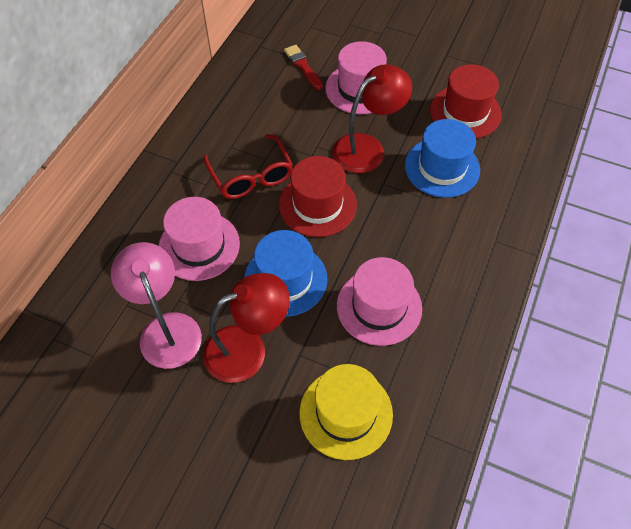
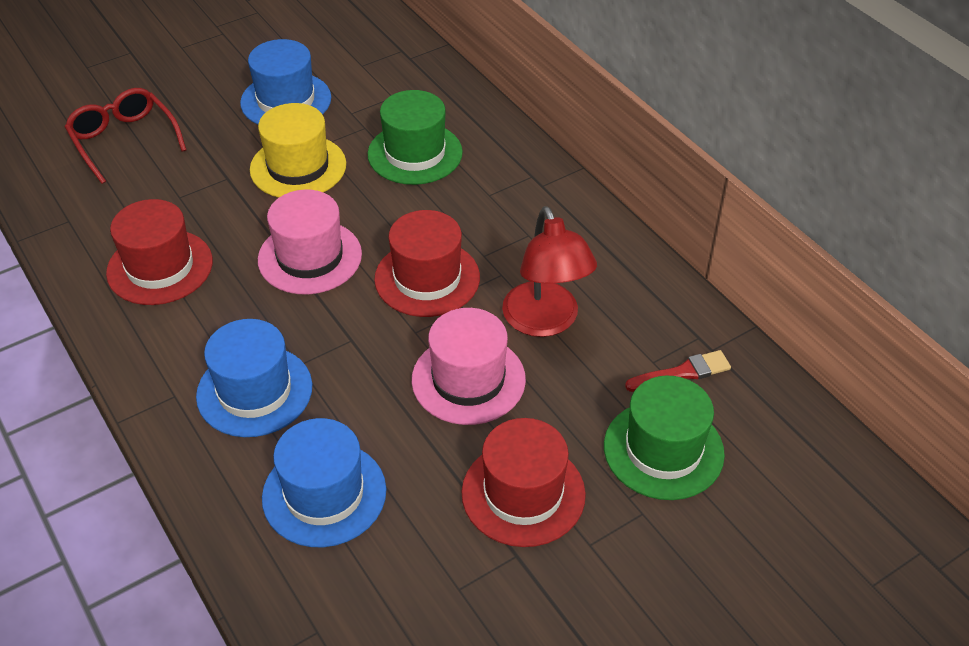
blue hat: 2 -> 3
green hat: 0 -> 2
pink hat: 3 -> 2
pink lamp: 1 -> 0
red hat: 2 -> 3
red lamp: 2 -> 1

